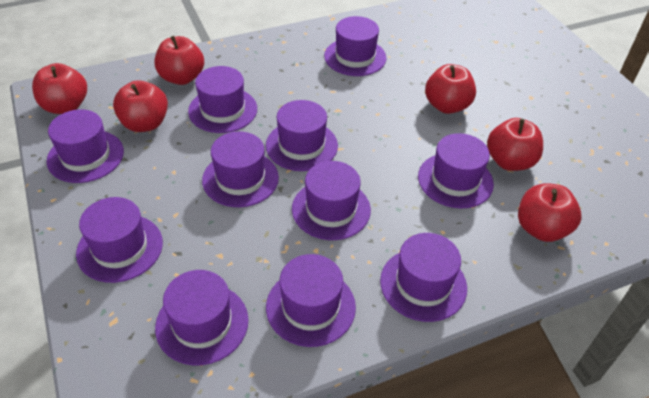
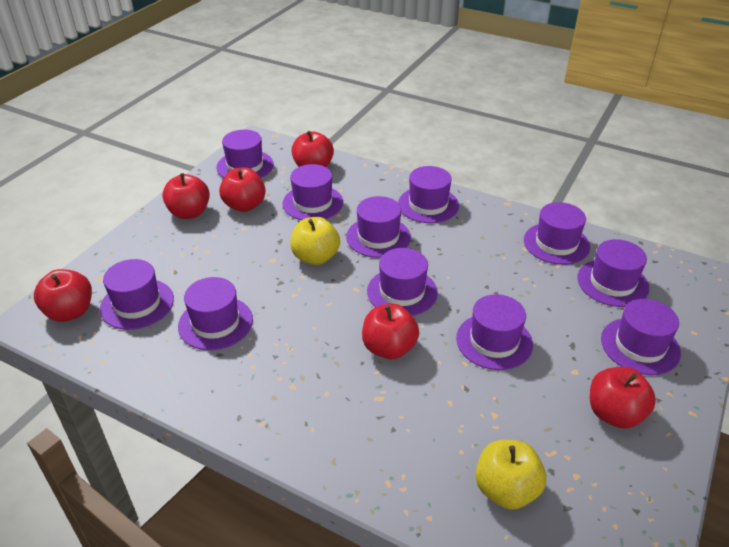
yellow apple: 0 -> 2

